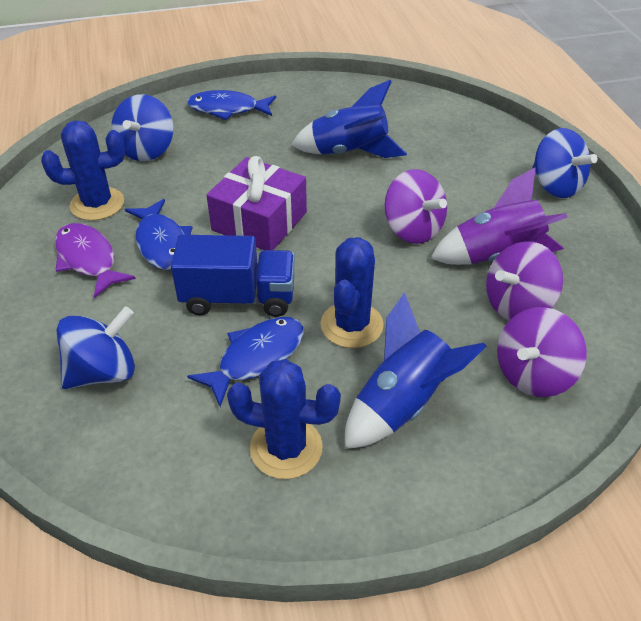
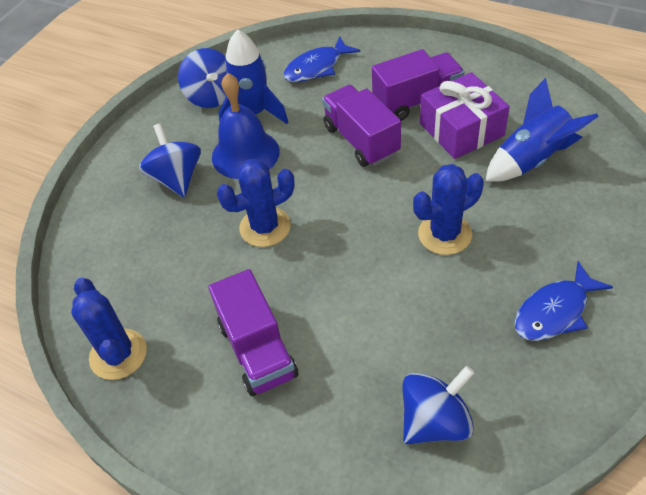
blue bell: 0 -> 1
blue fish: 3 -> 2
blue truck: 1 -> 0
purple fish: 1 -> 0
purple rocket: 1 -> 0
purple spinning top: 3 -> 0
purple truck: 0 -> 3

